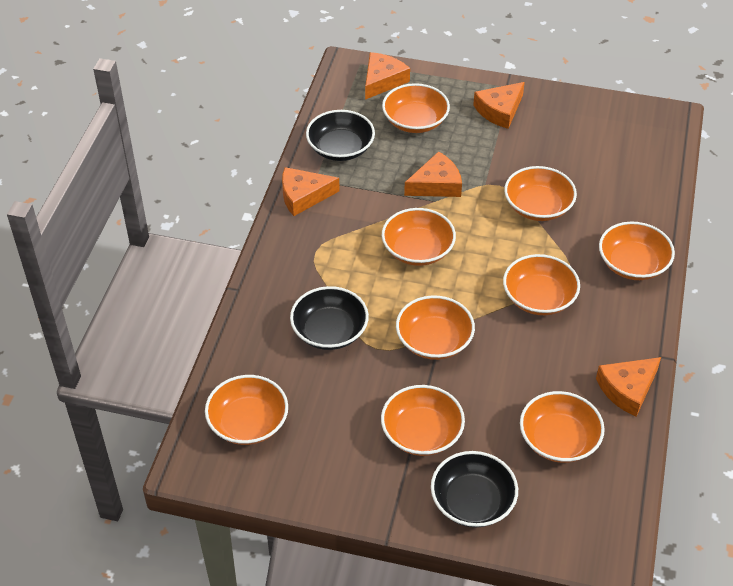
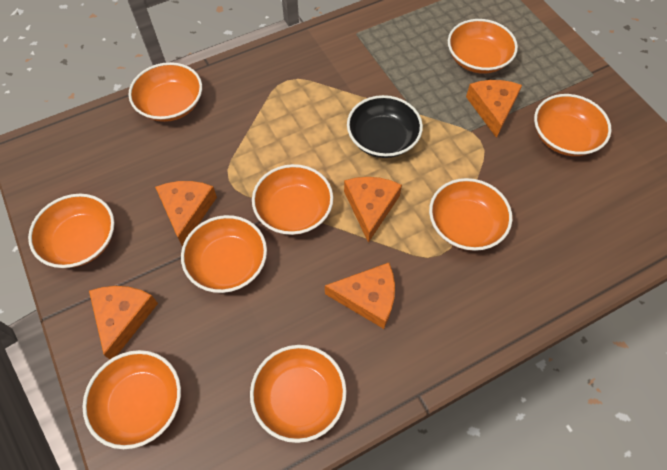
black bowl: 3 -> 1

